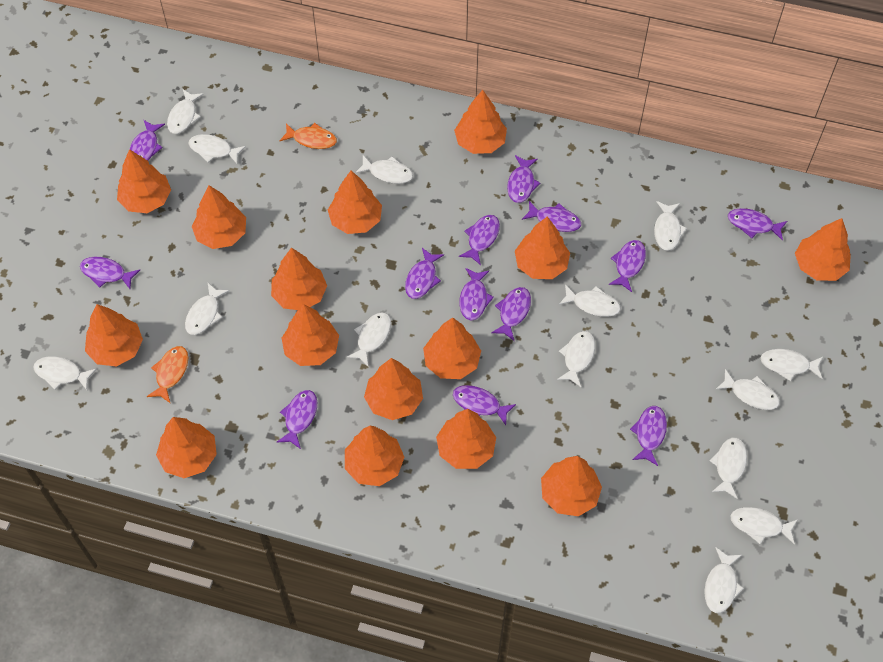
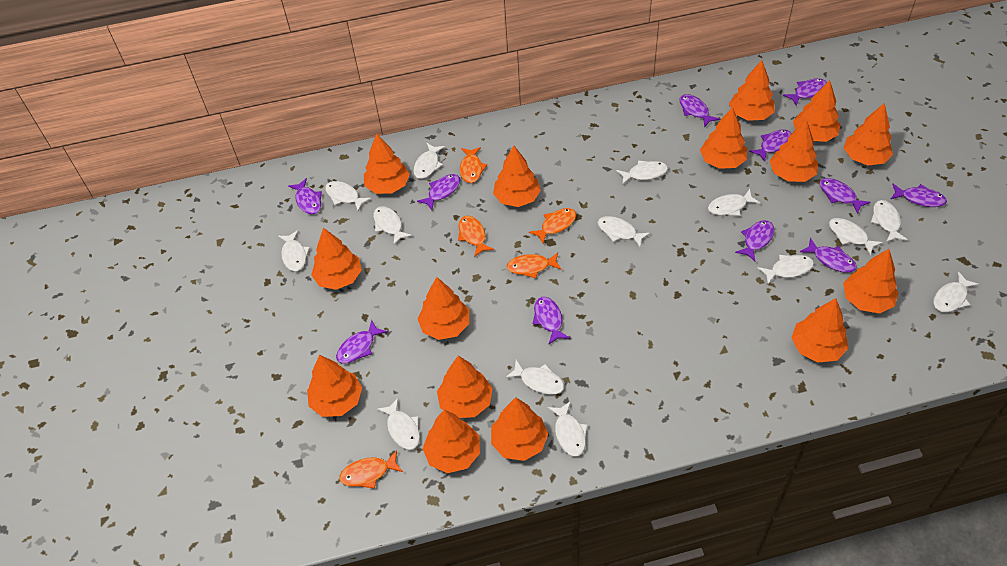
orange fish: 2 -> 5
purple fish: 13 -> 11

